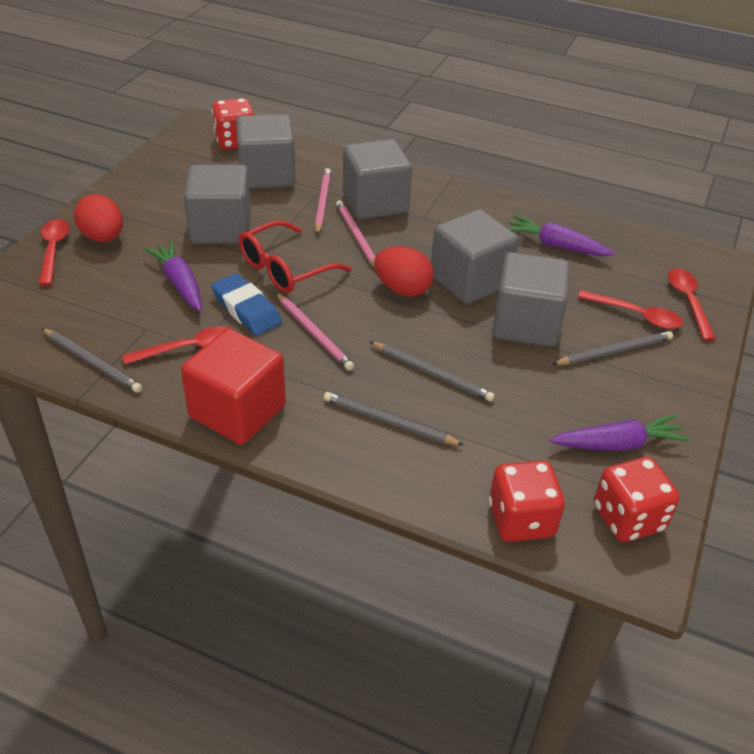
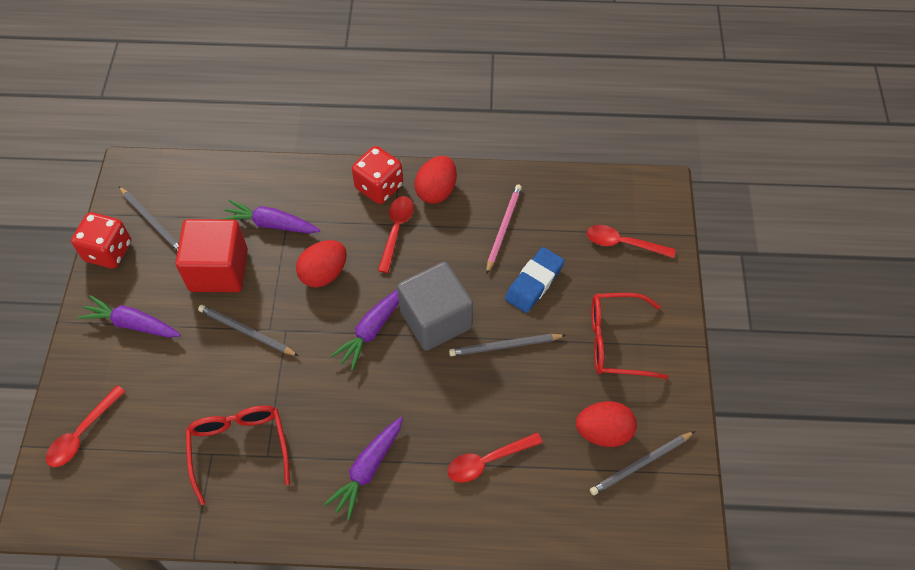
grey cube: 5 -> 1
pink pencil: 3 -> 1
purple carrot: 3 -> 4
red dice: 3 -> 2
red egg: 2 -> 3
red glasses: 1 -> 2

